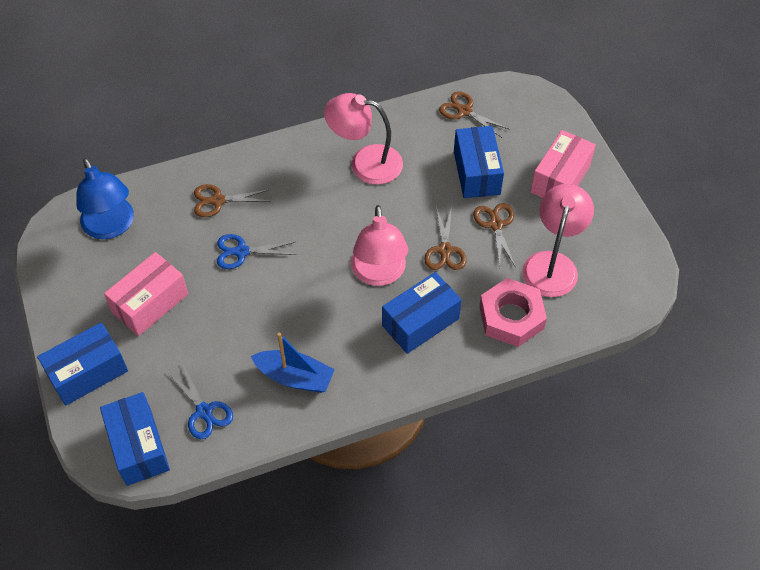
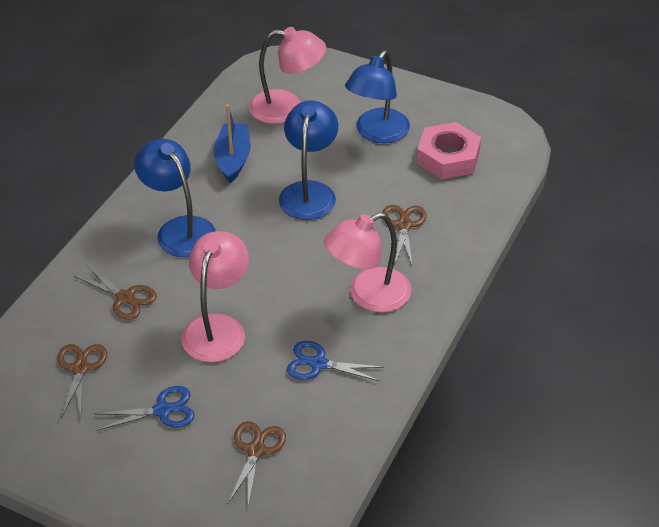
blue box: 4 -> 0
blue lamp: 1 -> 3
pink box: 2 -> 0

